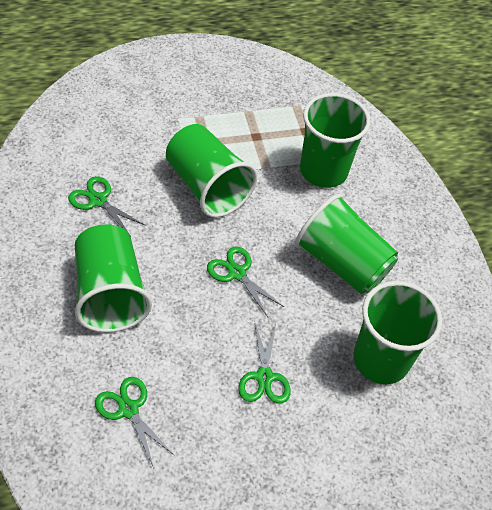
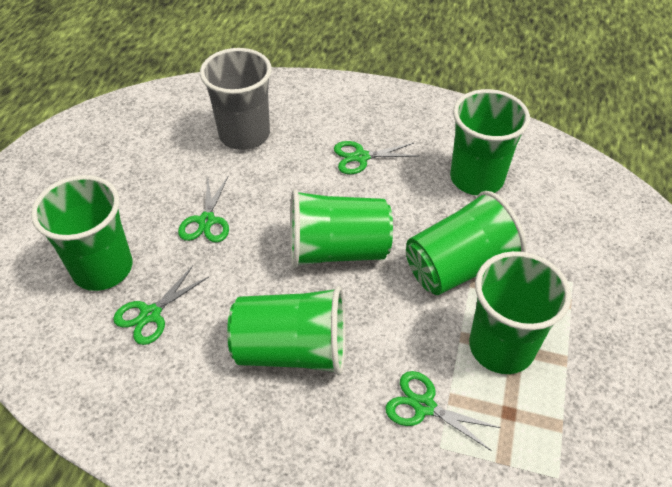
green cup: 5 -> 6
grey cup: 0 -> 1

